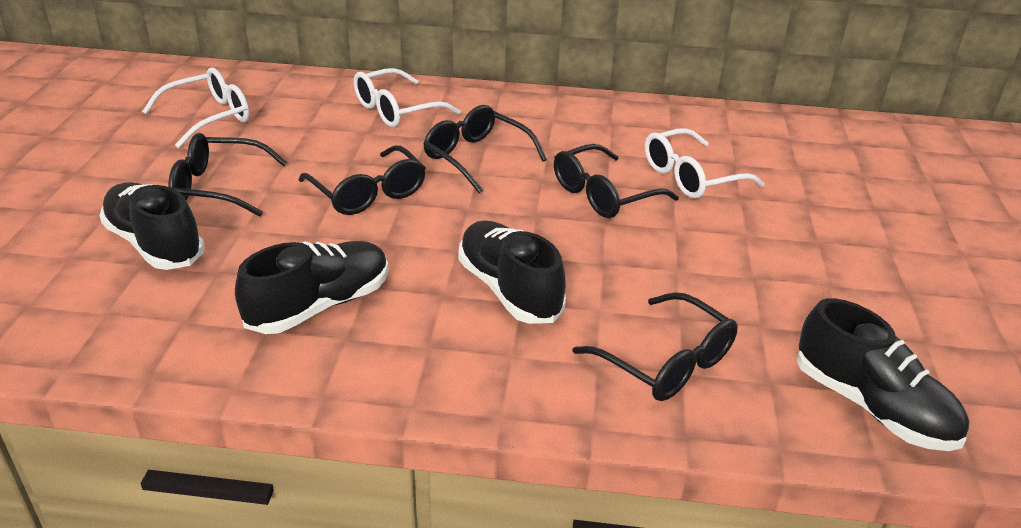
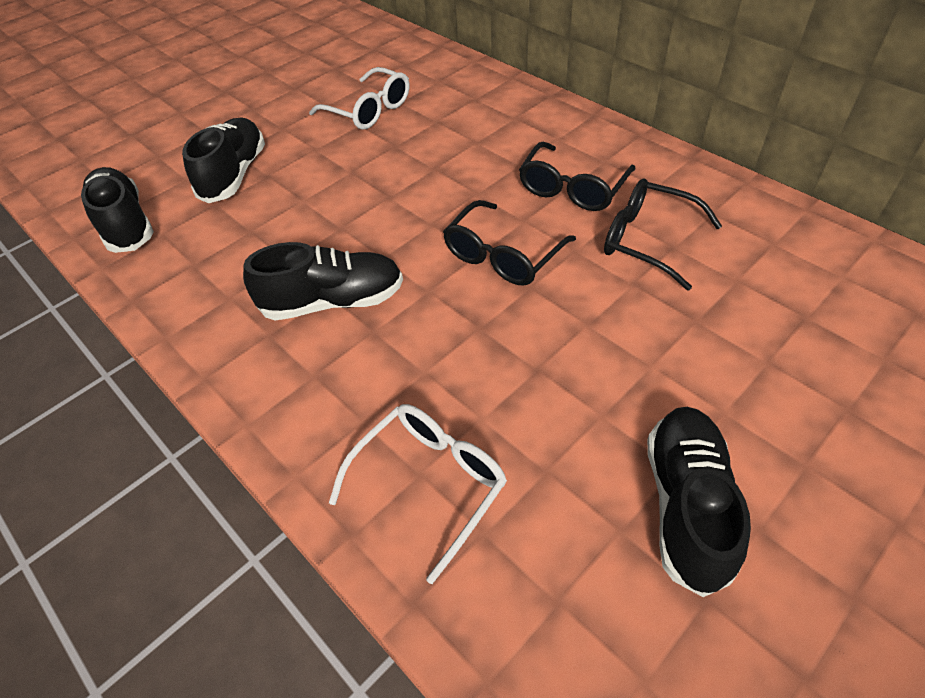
black glasses: 5 -> 3
white glasses: 3 -> 2

